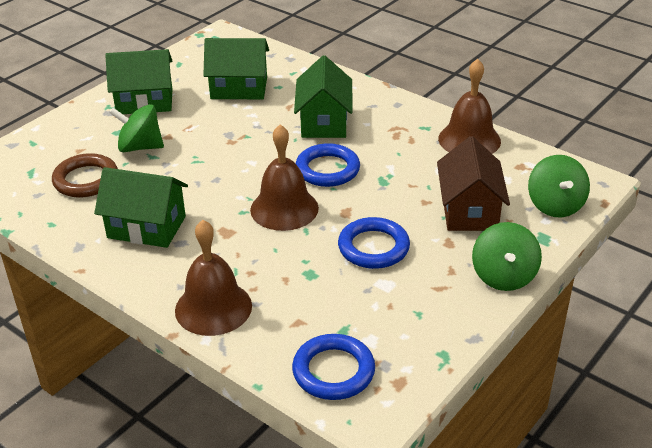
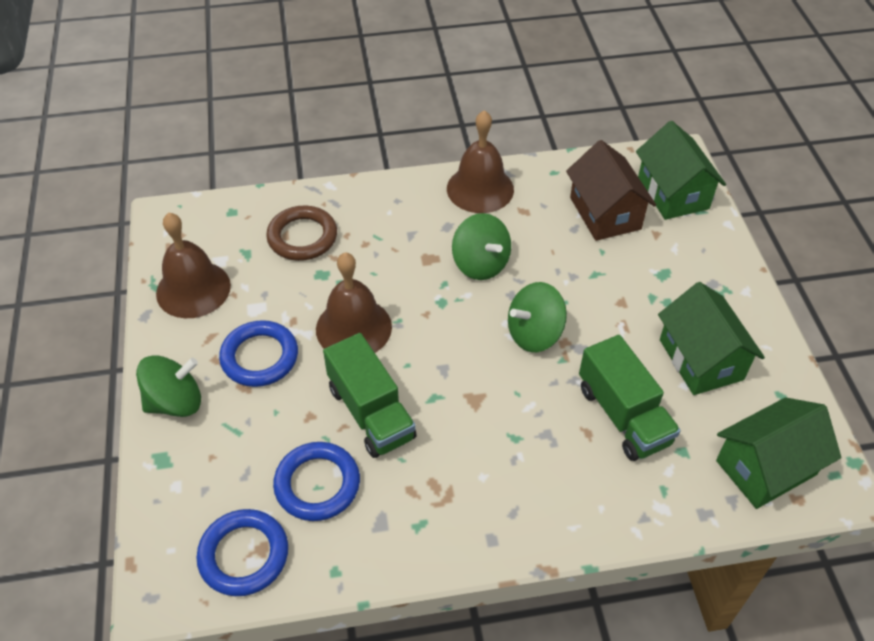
green house: 4 -> 3
green truck: 0 -> 2

